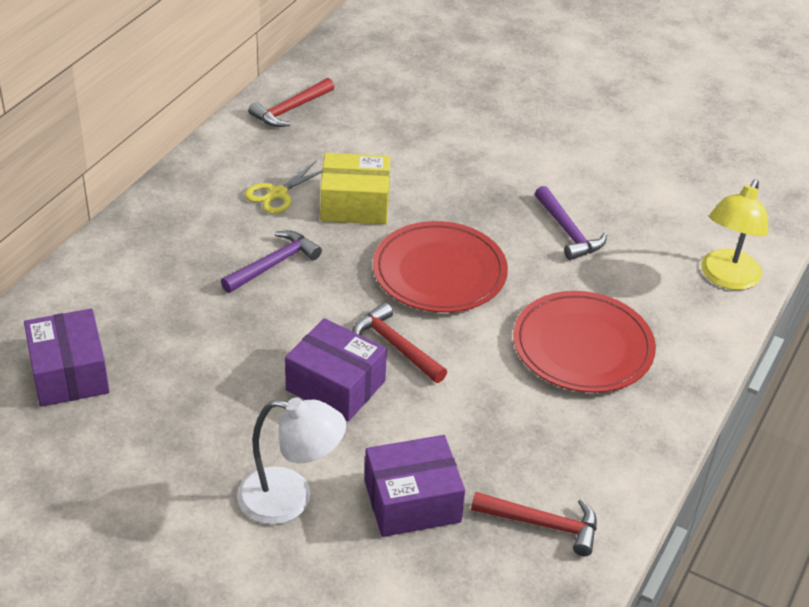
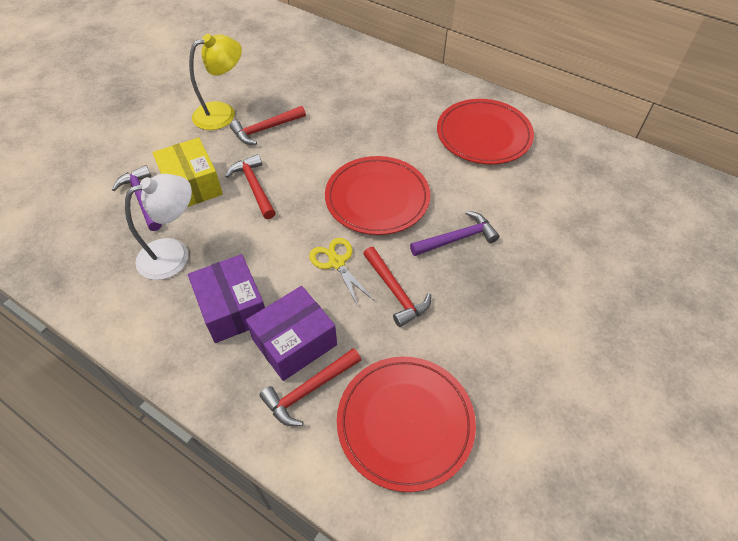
purple box: 3 -> 2
red hammer: 3 -> 4
red plate: 2 -> 3

